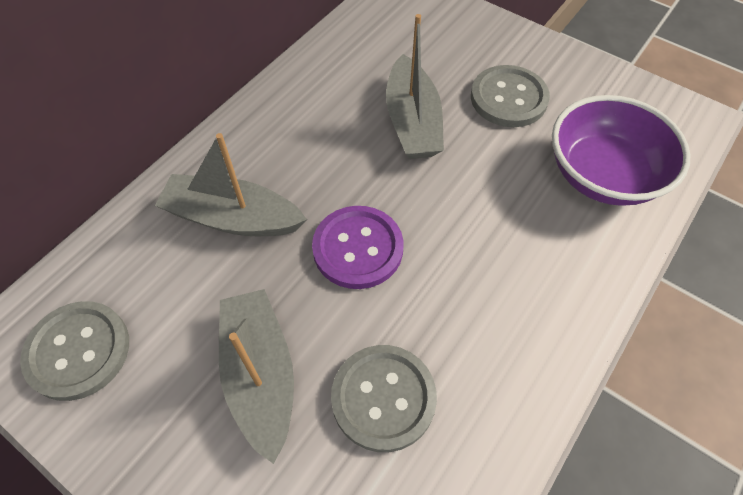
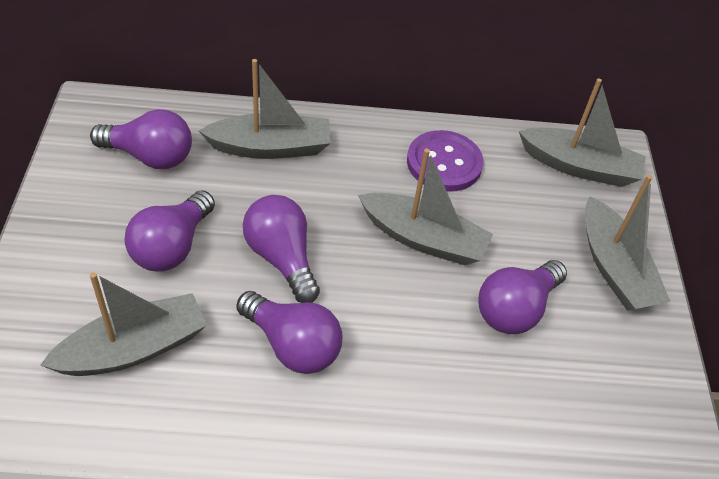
grey boat: 3 -> 5
grey button: 3 -> 0
purple bowl: 1 -> 0
purple light bulb: 0 -> 5

